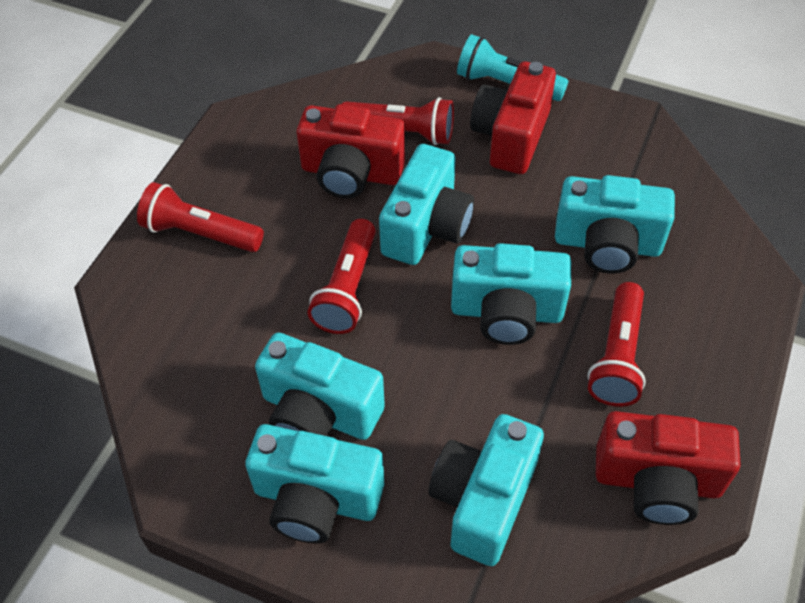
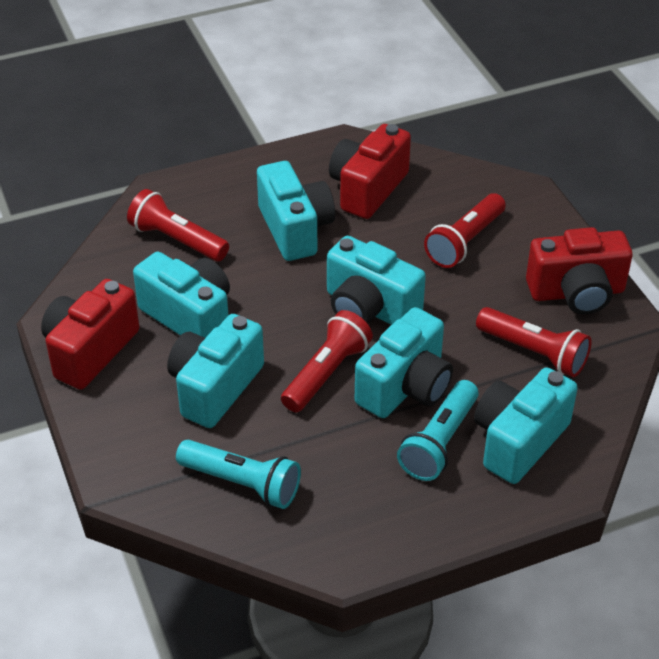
turquoise flashlight: 1 -> 2

